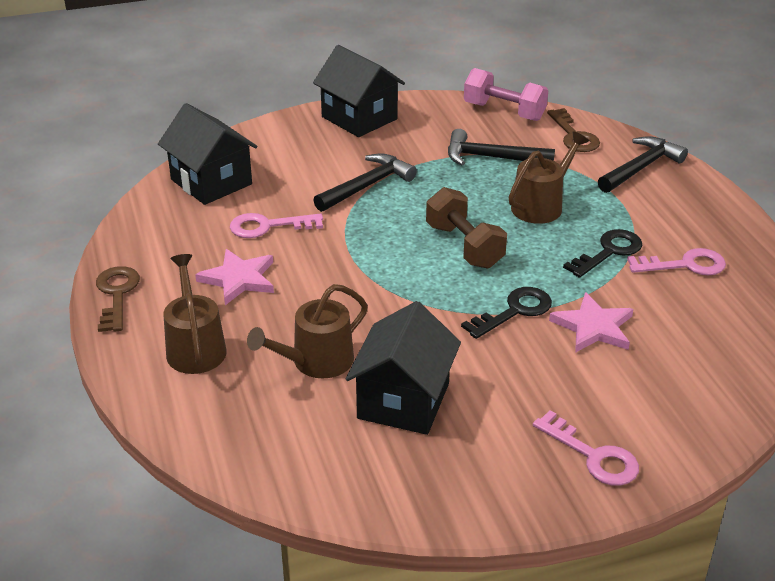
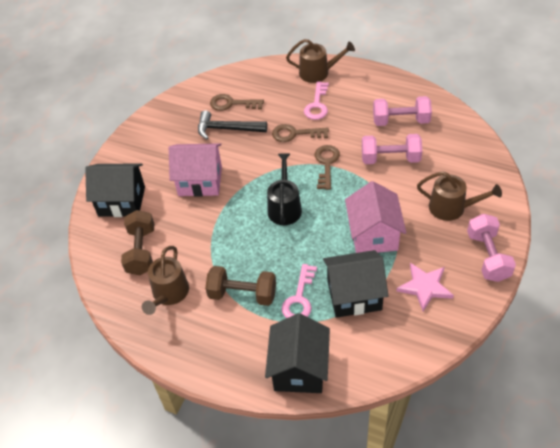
black hammer: 3 -> 1
black key: 2 -> 0
black watering can: 0 -> 1
brown dumbbell: 1 -> 2
brown key: 2 -> 3
pink dumbbell: 1 -> 3
pink house: 0 -> 2
pink key: 3 -> 2
pink star: 2 -> 1

